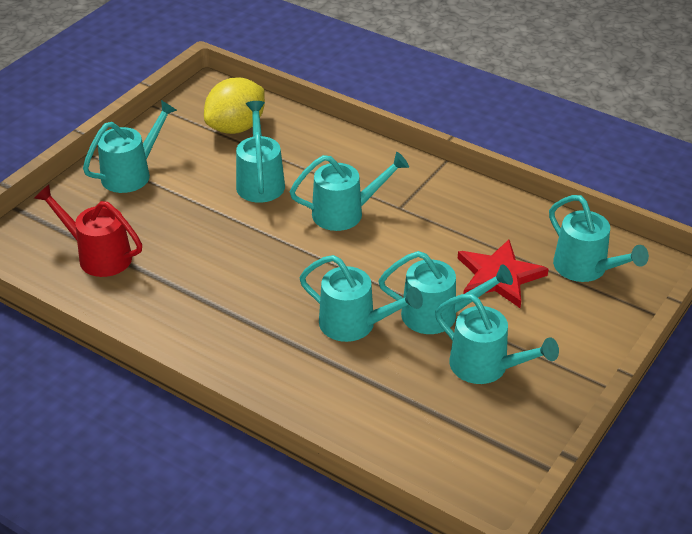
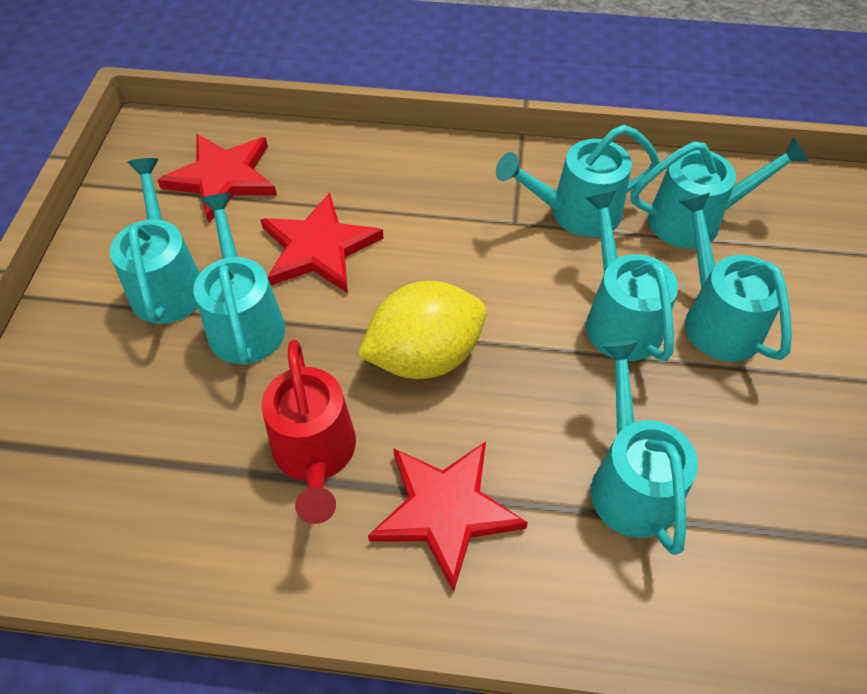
red star: 1 -> 3

